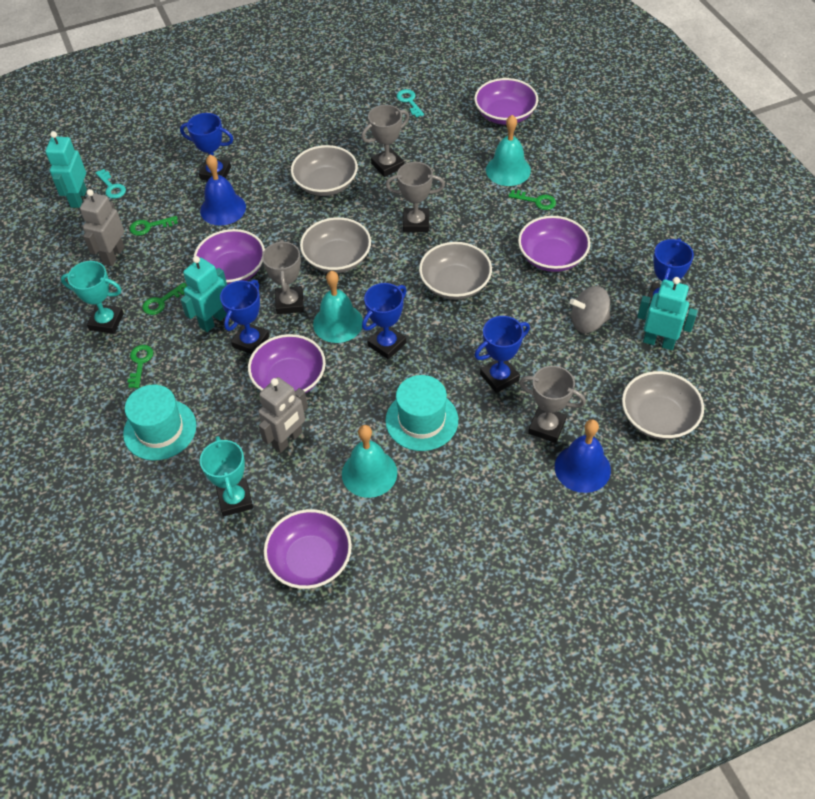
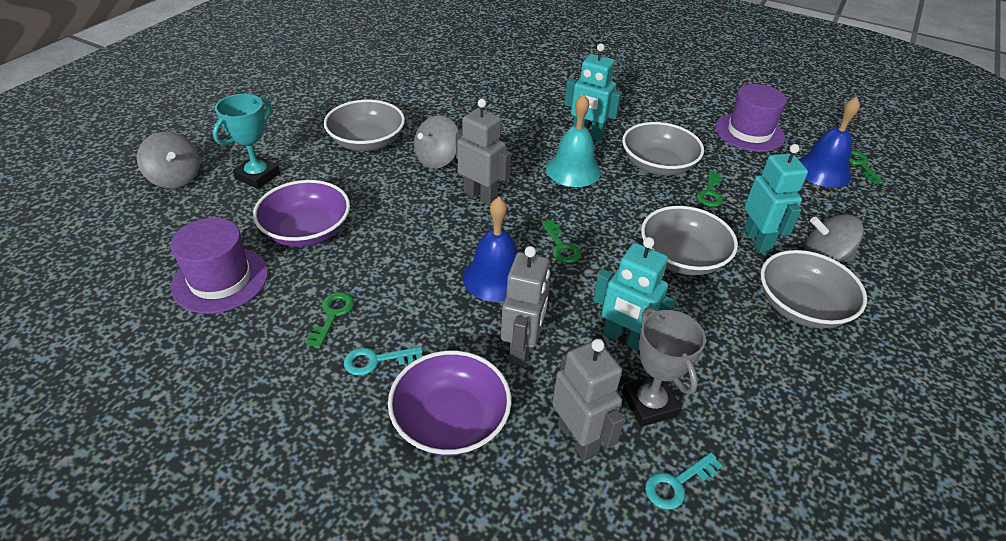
blue trophy: 5 -> 0
grey robot: 2 -> 3
grey spinning top: 1 -> 3
grey trophy: 4 -> 1
purple bowl: 5 -> 2
purple hat: 0 -> 2
turquoise bell: 3 -> 1
turquoise hat: 2 -> 0
turquoise trophy: 2 -> 1

